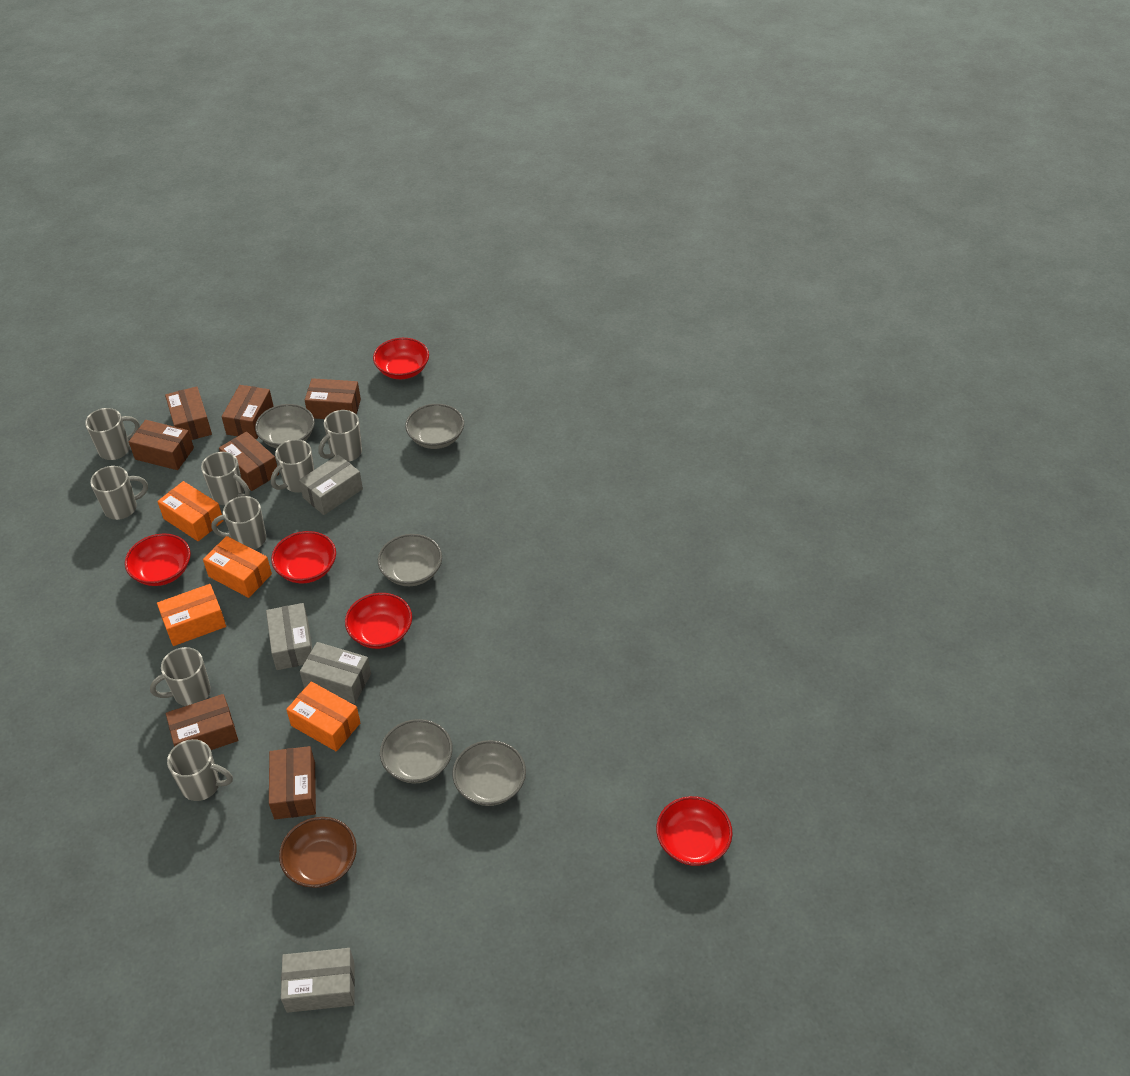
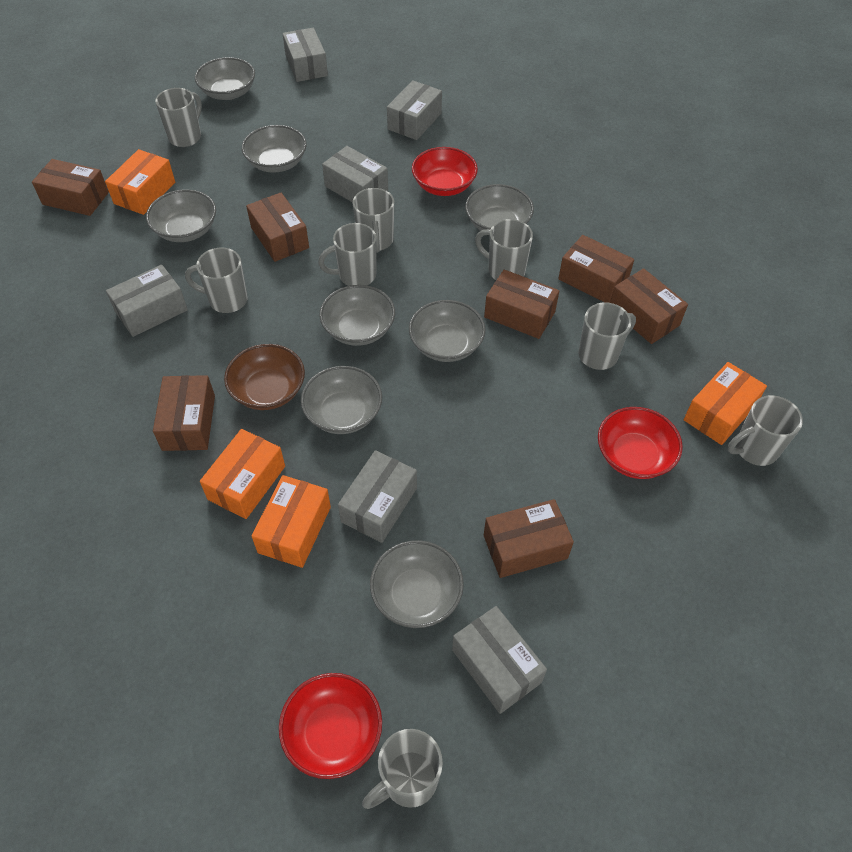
grey bowl: 5 -> 8
grey box: 4 -> 6
red bowl: 5 -> 3

